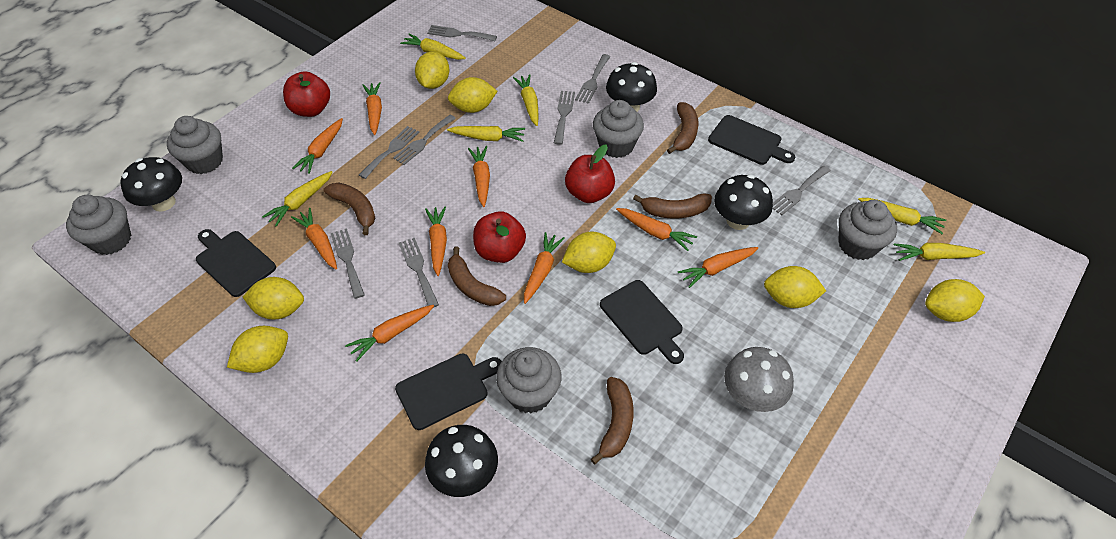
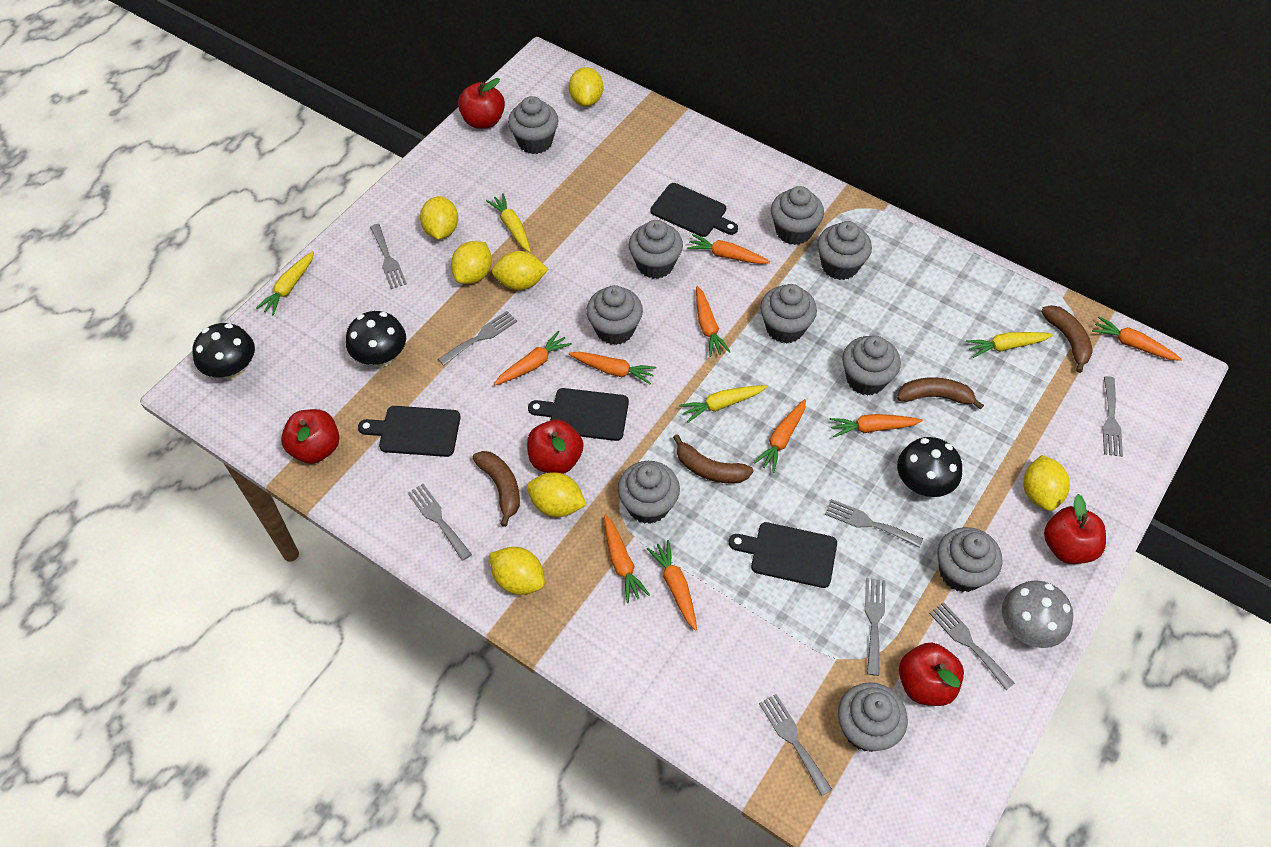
black mushroom: 4 -> 3
brown banana: 5 -> 4
grey cupcake: 5 -> 10
red apple: 3 -> 5
yellow carrot: 6 -> 4

